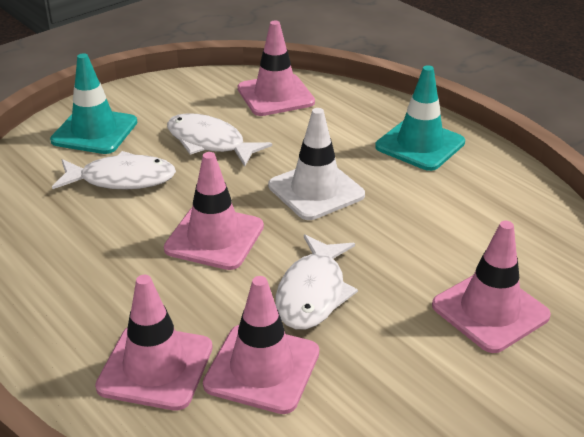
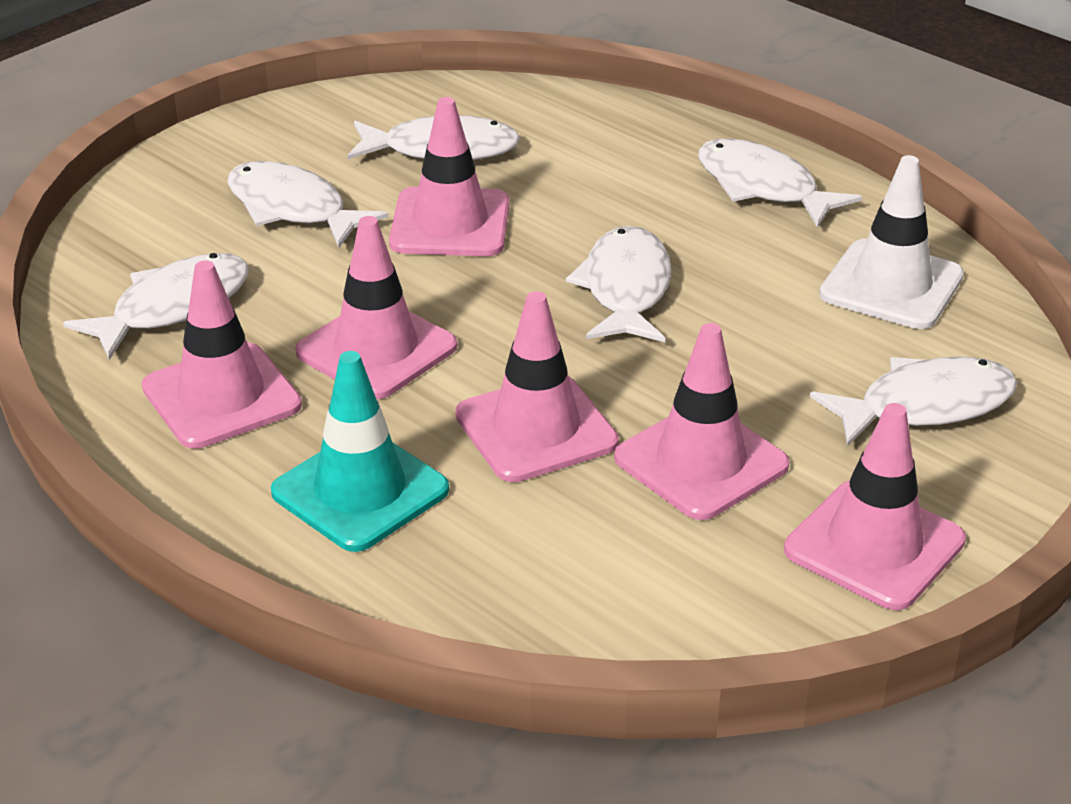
pink traffic cone: 5 -> 6
turquoise traffic cone: 2 -> 1
white fish: 3 -> 6

